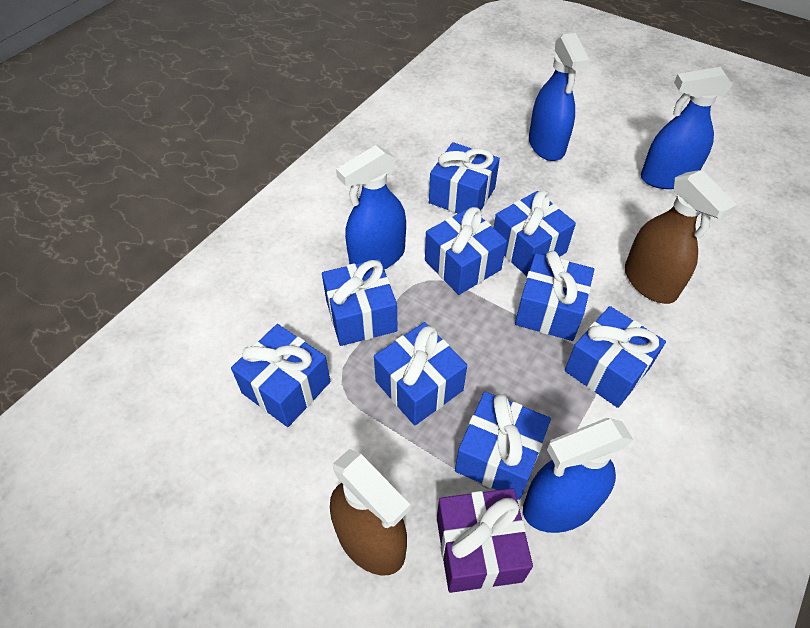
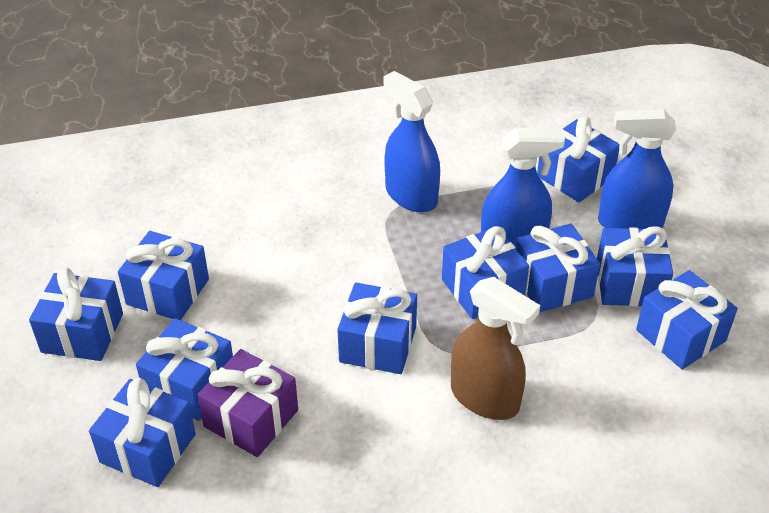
blue gift: 9 -> 10
blue spray bottle: 4 -> 3
brown spray bottle: 2 -> 1

